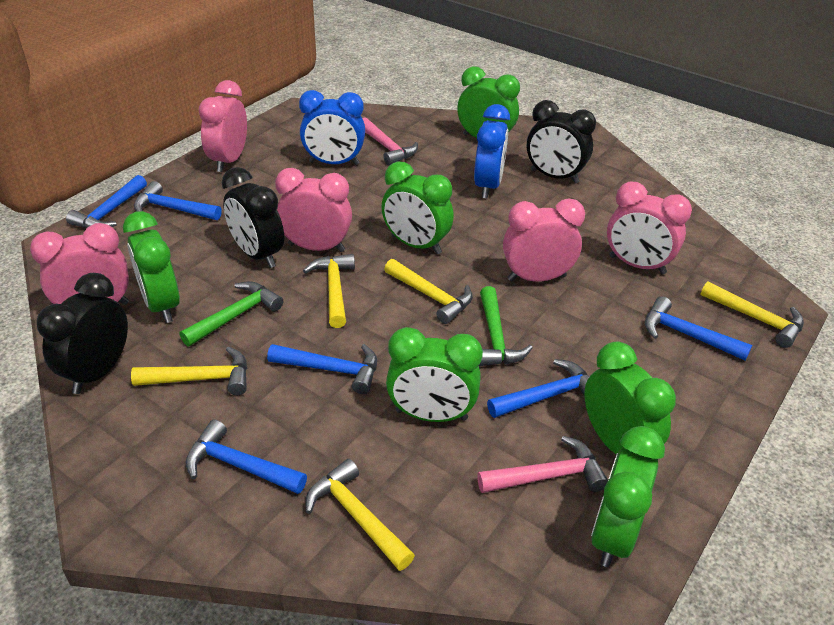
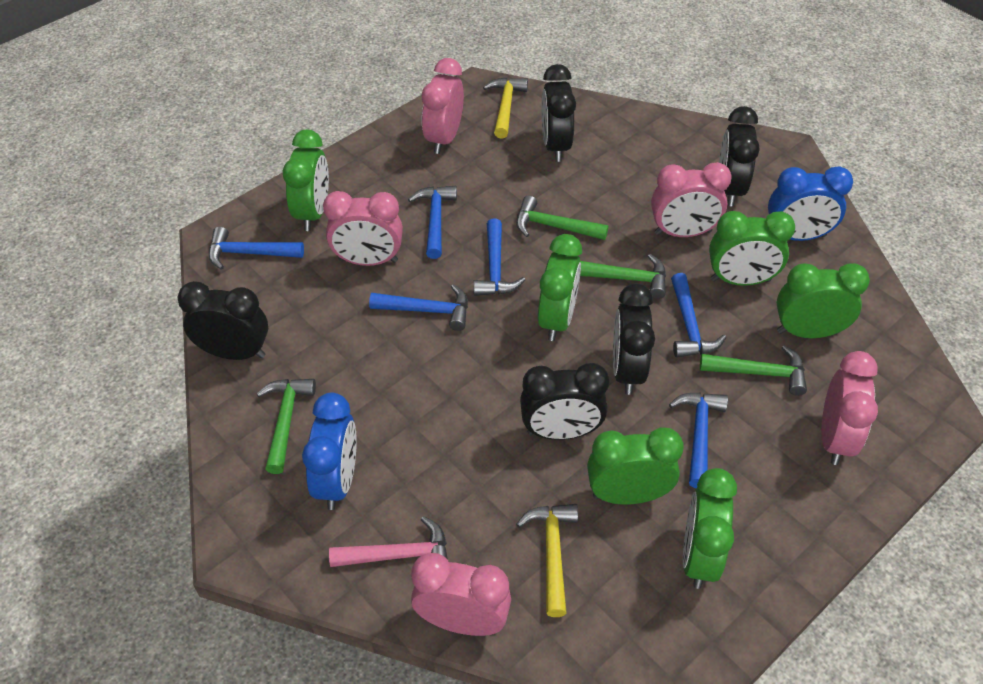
black clock: 3 -> 5
green hammer: 2 -> 4
pink hammer: 2 -> 1
yellow hammer: 5 -> 2

